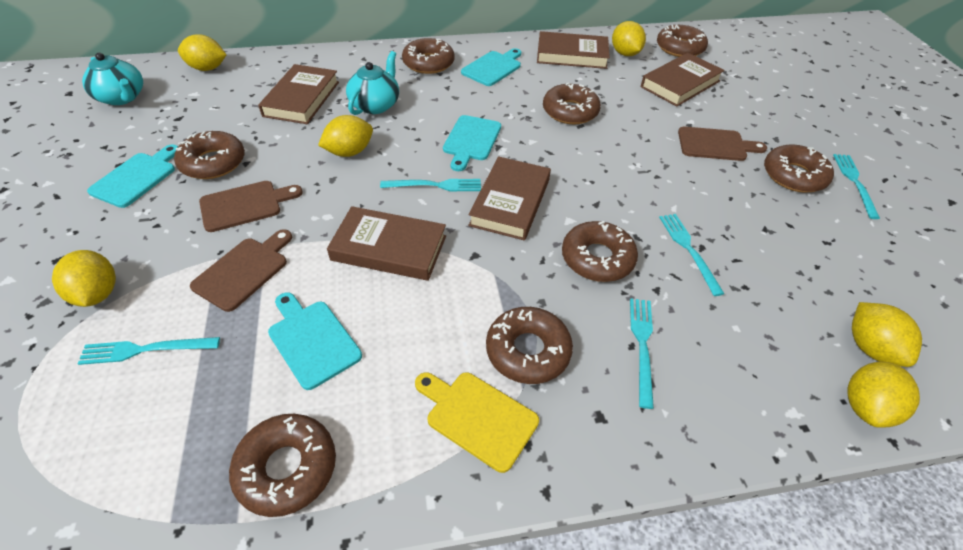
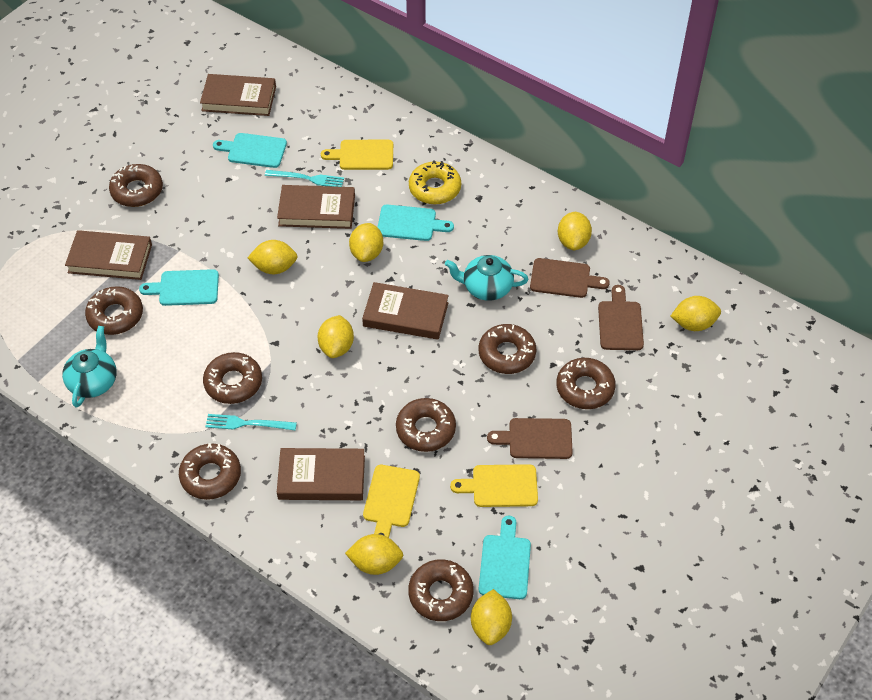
turquoise fork: 5 -> 2
yellow cutting board: 1 -> 3
yellow donut: 0 -> 1
yellow lemon: 6 -> 7

